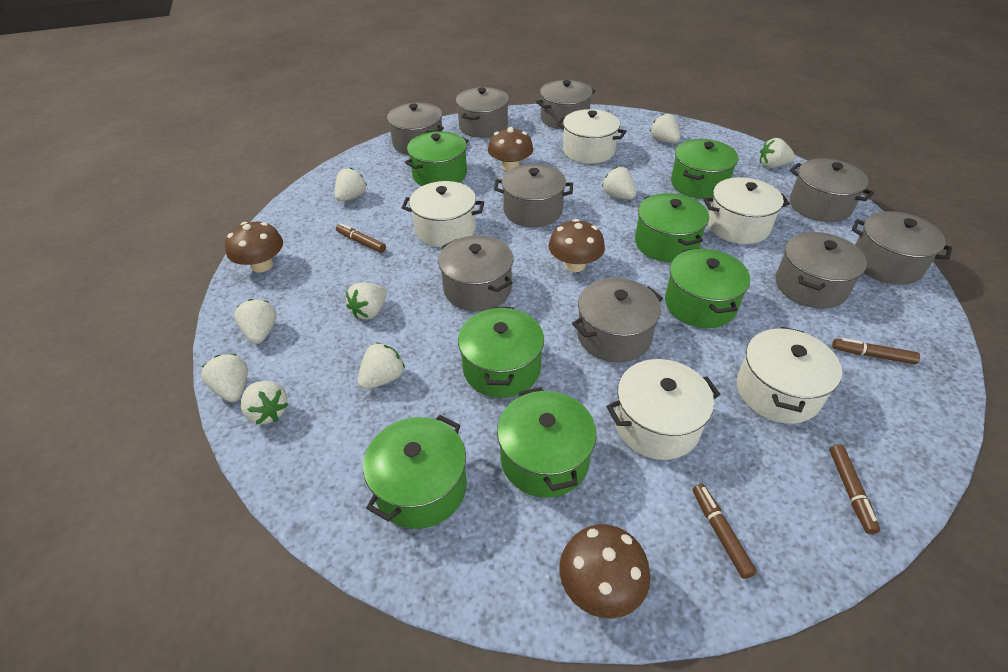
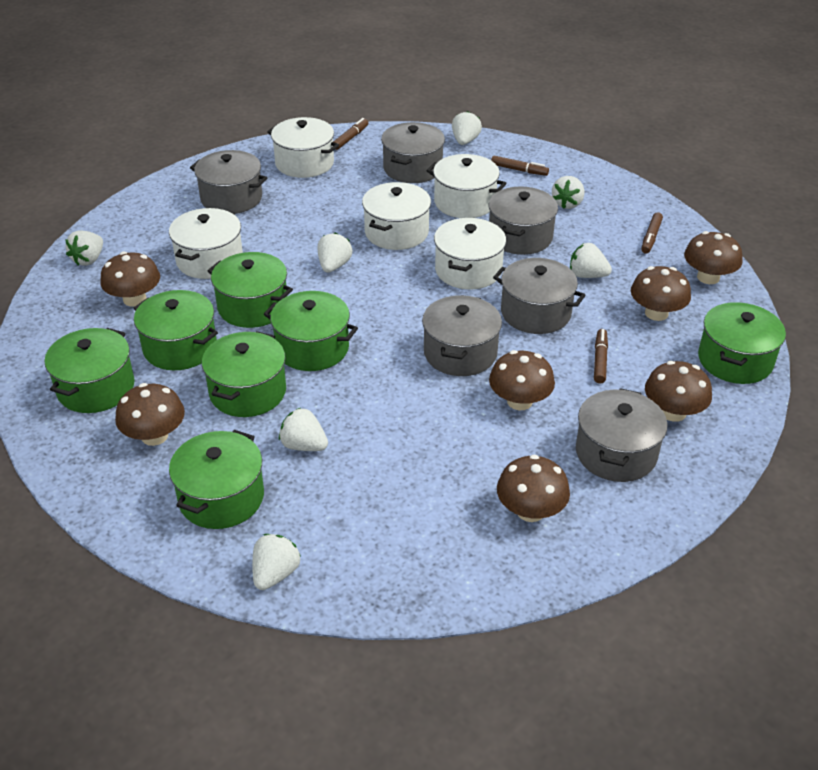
brown mushroom: 4 -> 7
grey pot: 9 -> 6
white strawberry: 9 -> 7

